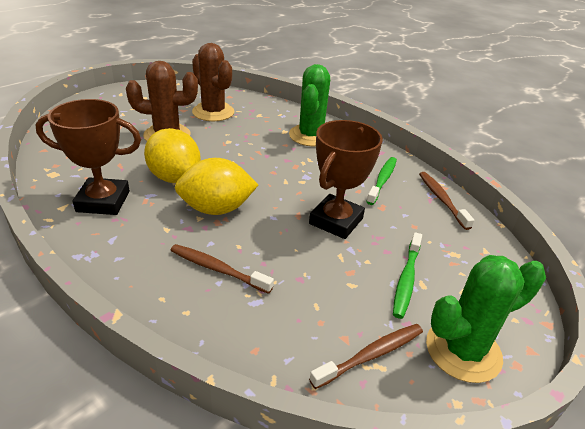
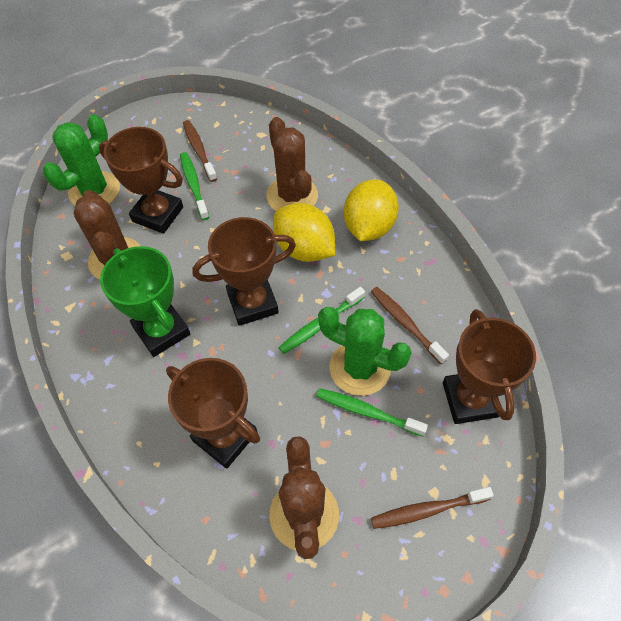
brown cactus: 2 -> 3
brown trophy: 2 -> 4
green toothbrush: 2 -> 3
green trophy: 0 -> 1

